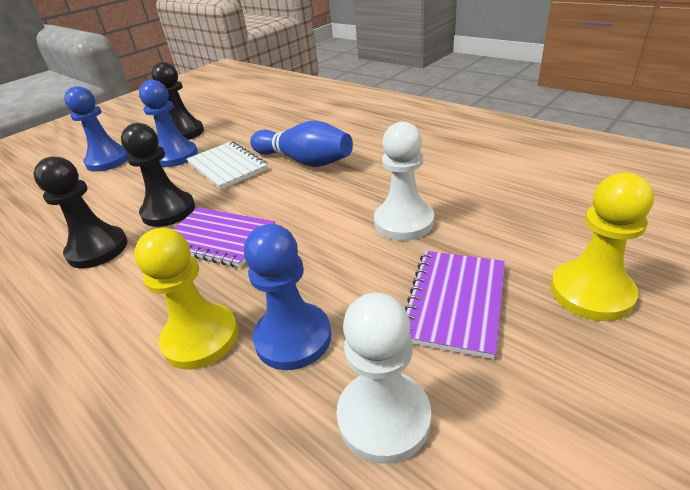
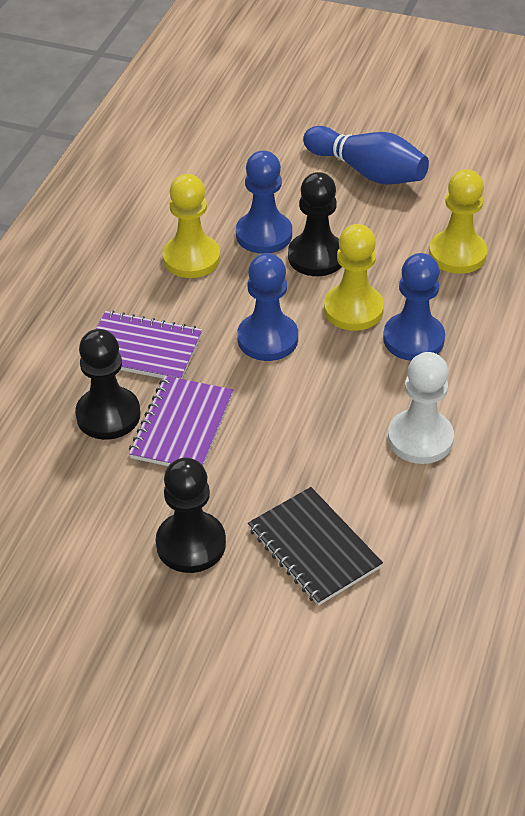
black notebook: 0 -> 1
white notebook: 1 -> 0
white pawn: 2 -> 1
yellow pawn: 2 -> 3

